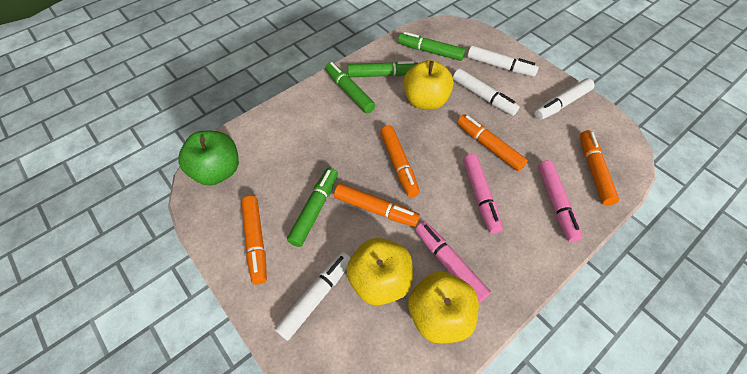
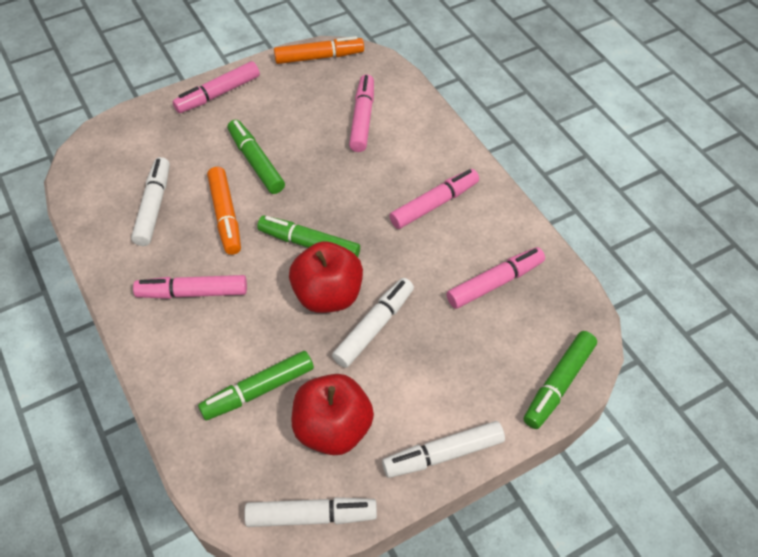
green apple: 1 -> 0
orange marker: 5 -> 2
pink marker: 3 -> 5
red apple: 0 -> 2
yellow apple: 3 -> 0

